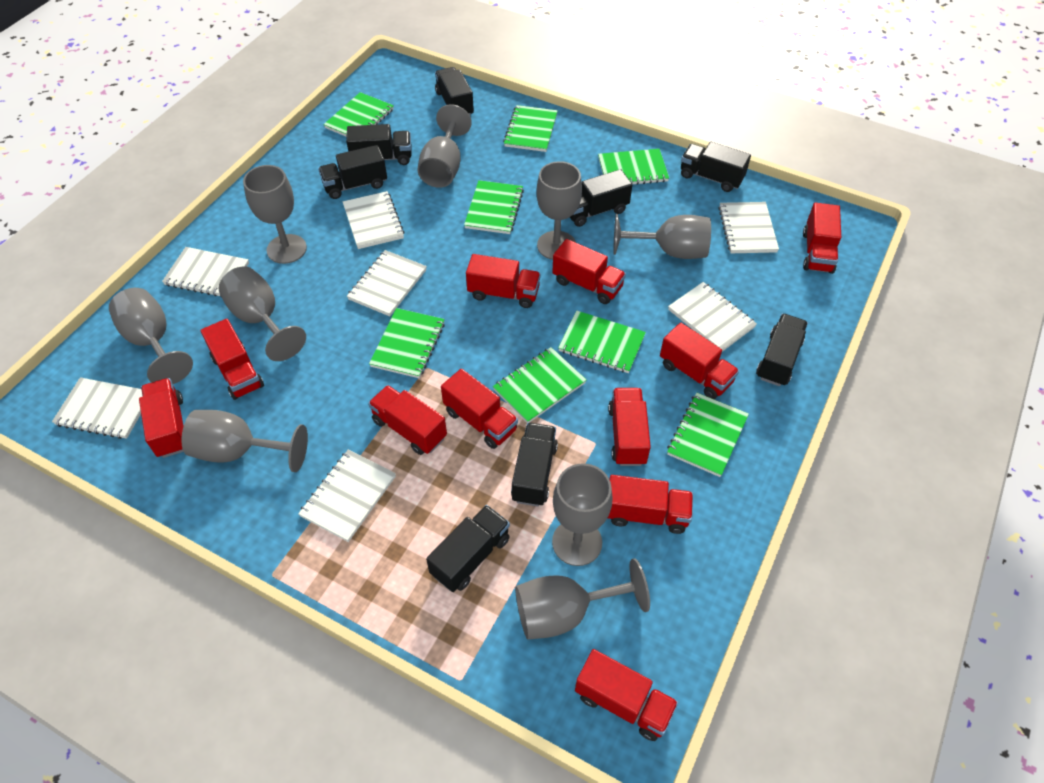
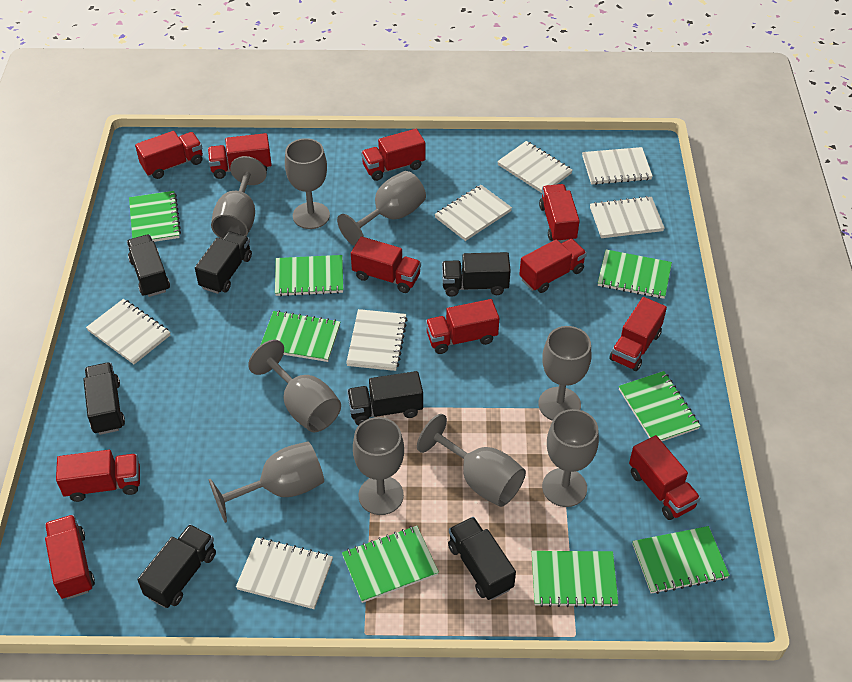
black truck: 8 -> 7

